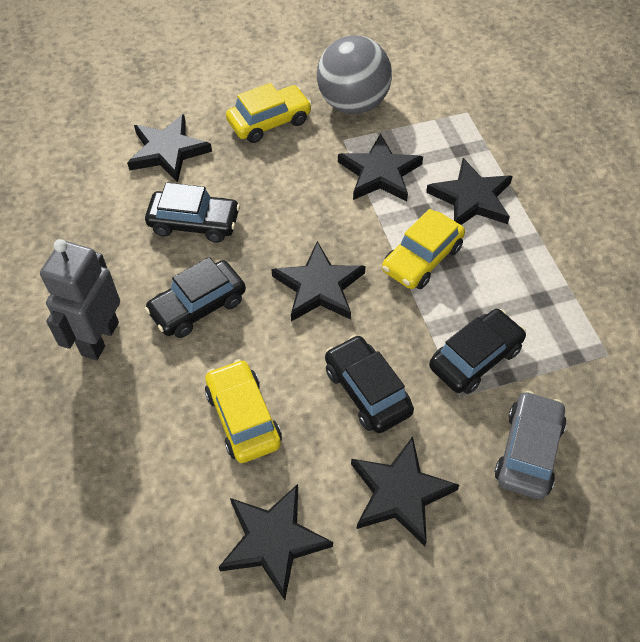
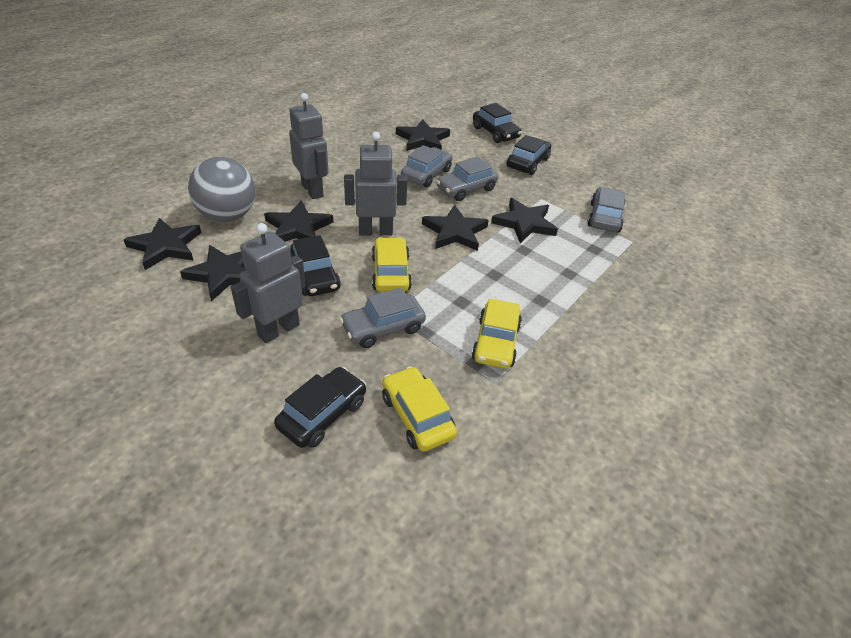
grey car: 1 -> 4
grey robot: 1 -> 3

